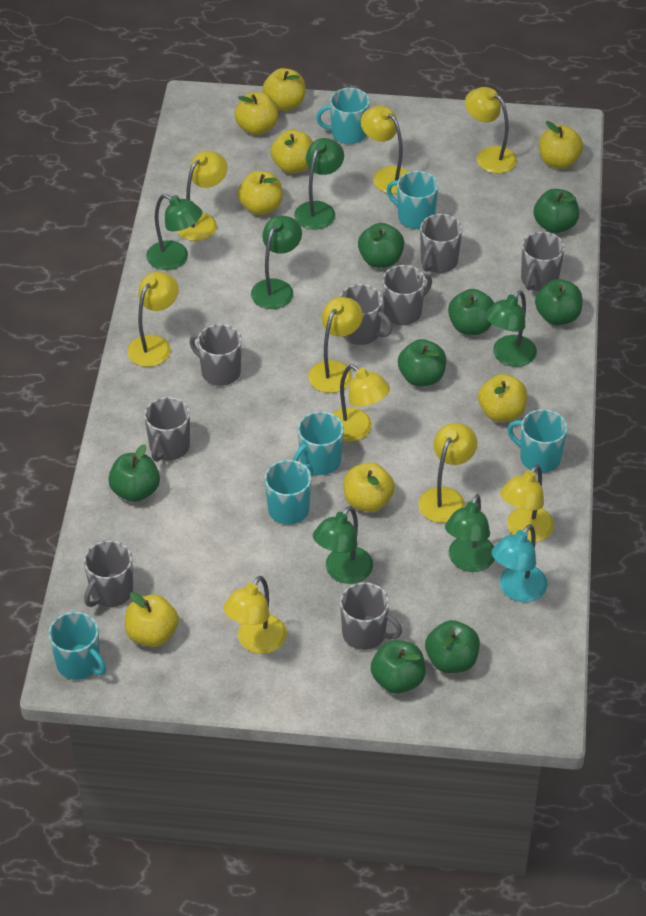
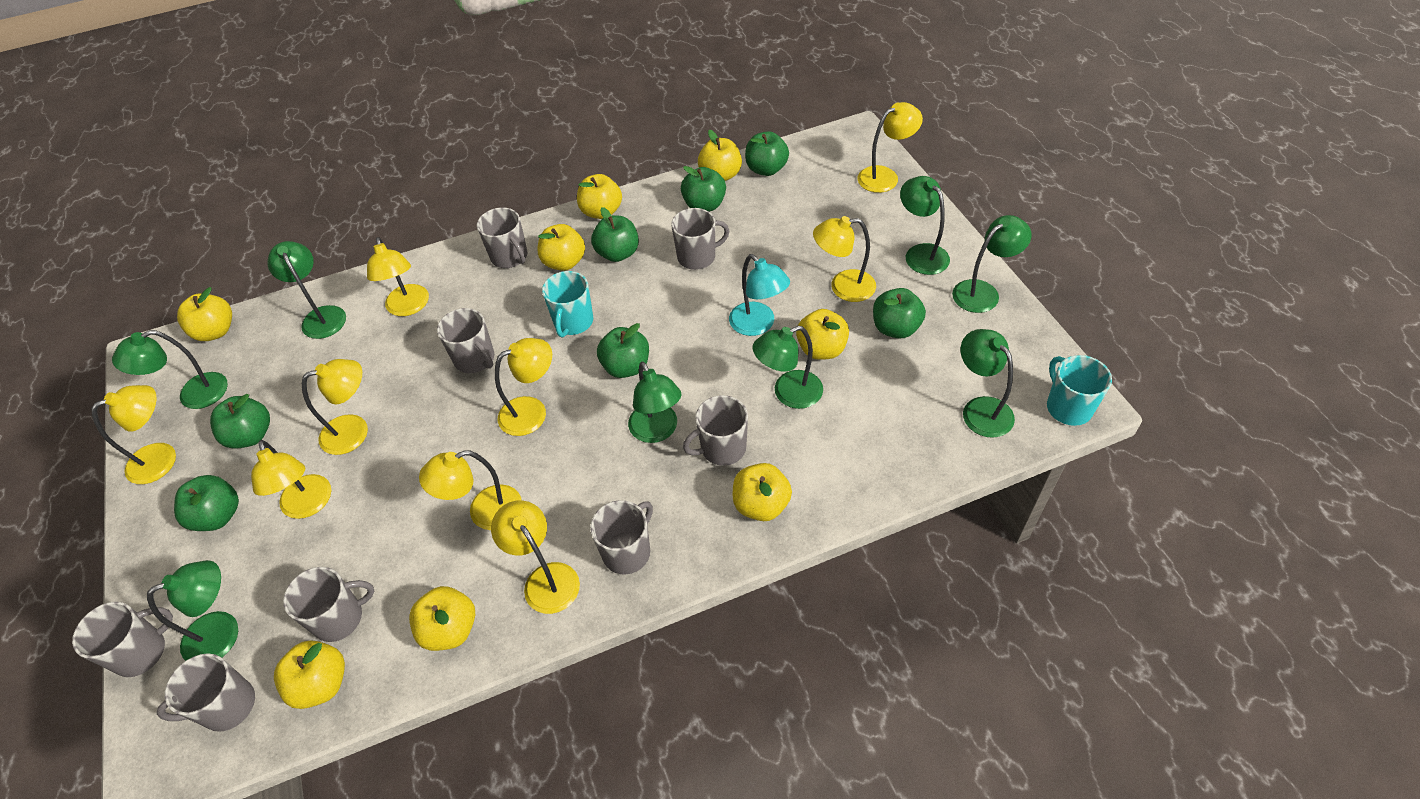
green apple: 8 -> 7
green lamp: 6 -> 8
turquoise mug: 6 -> 2

